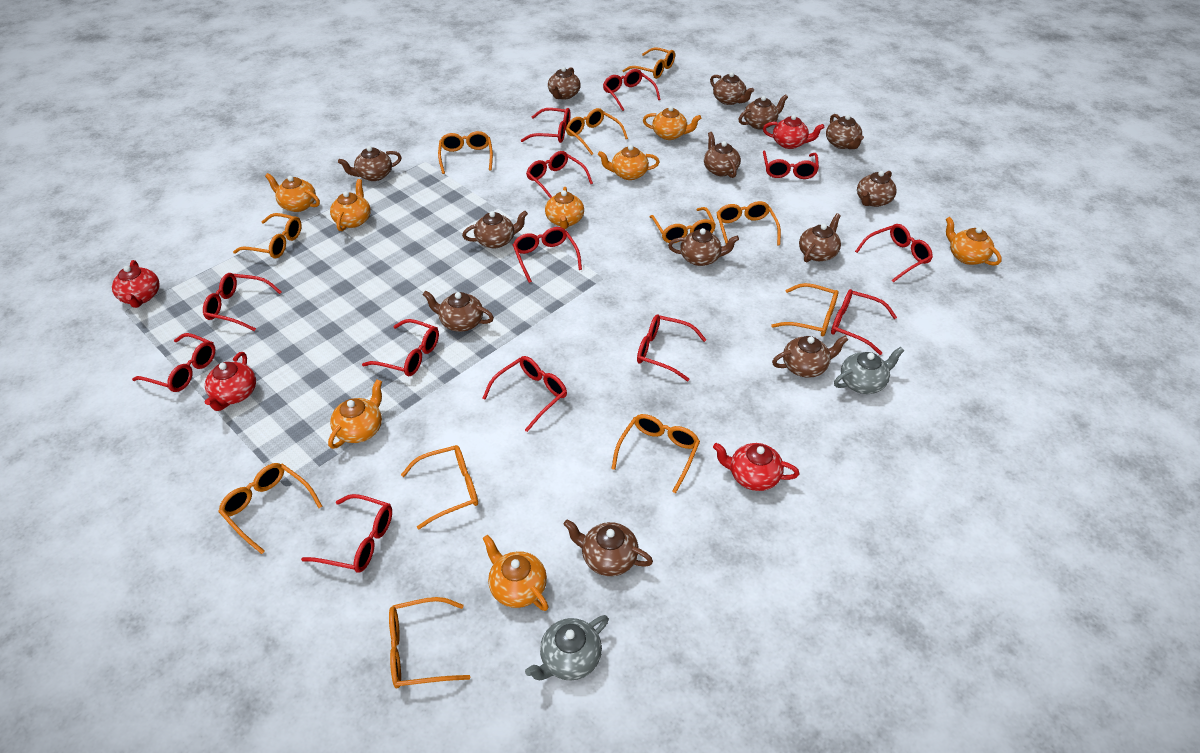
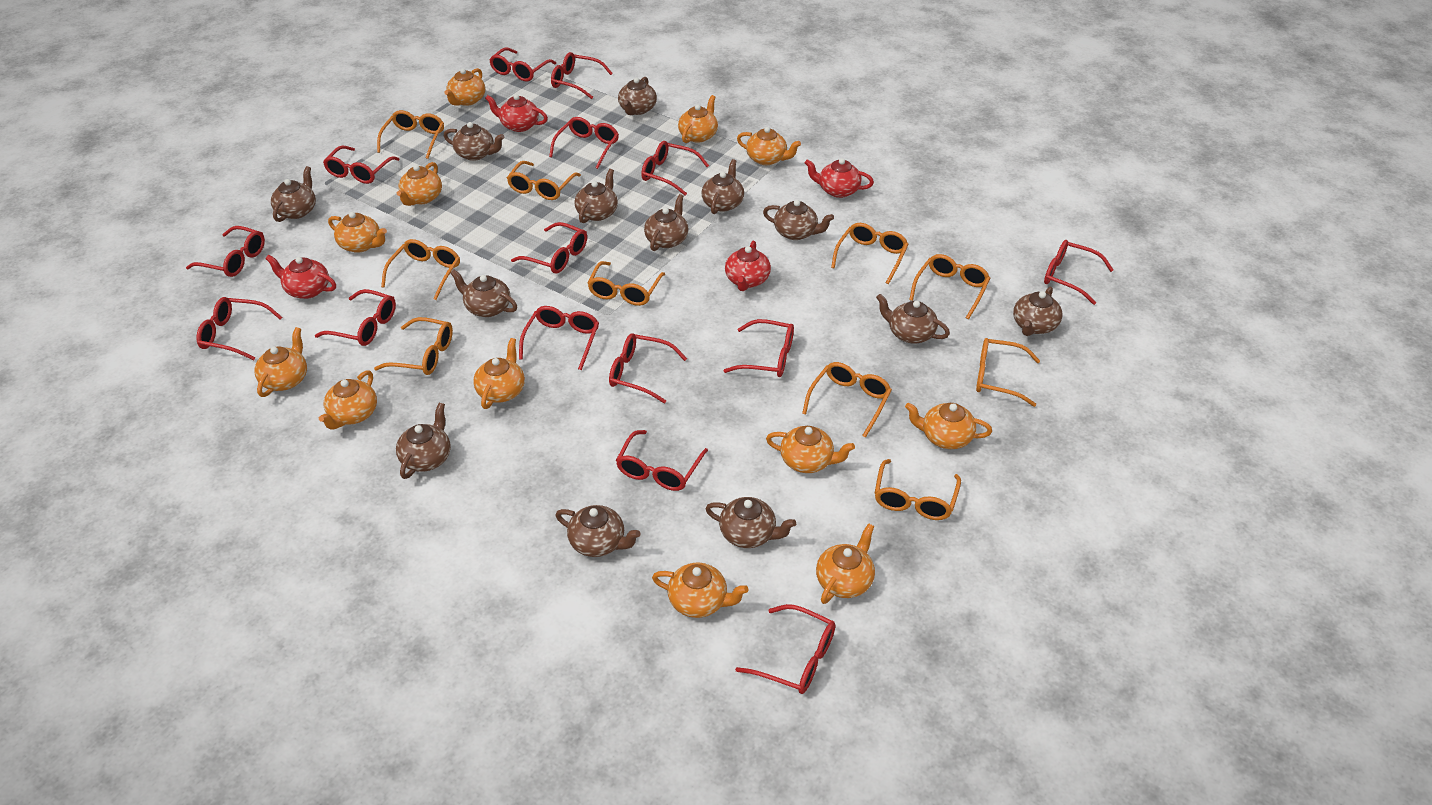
grey teapot: 2 -> 0
orange glasses: 11 -> 10
orange teapot: 8 -> 12
red glasses: 13 -> 15

